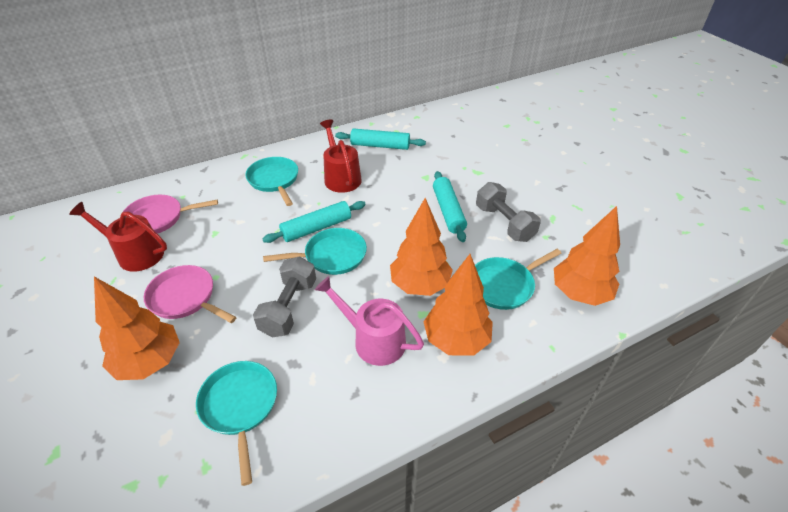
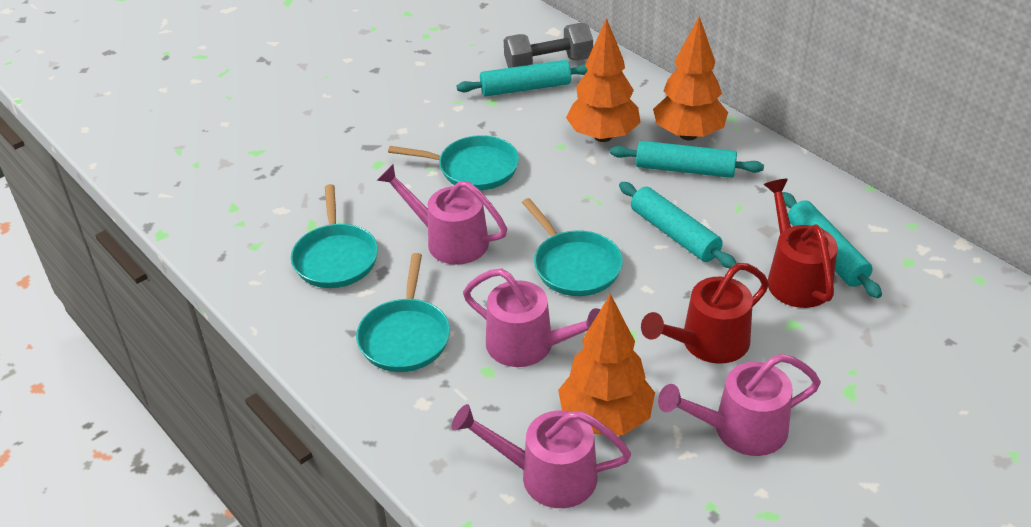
grey dumbbell: 2 -> 1
orange tree: 4 -> 3
pink pan: 2 -> 0
pink watering can: 1 -> 4
turquoise rolling pin: 3 -> 4

